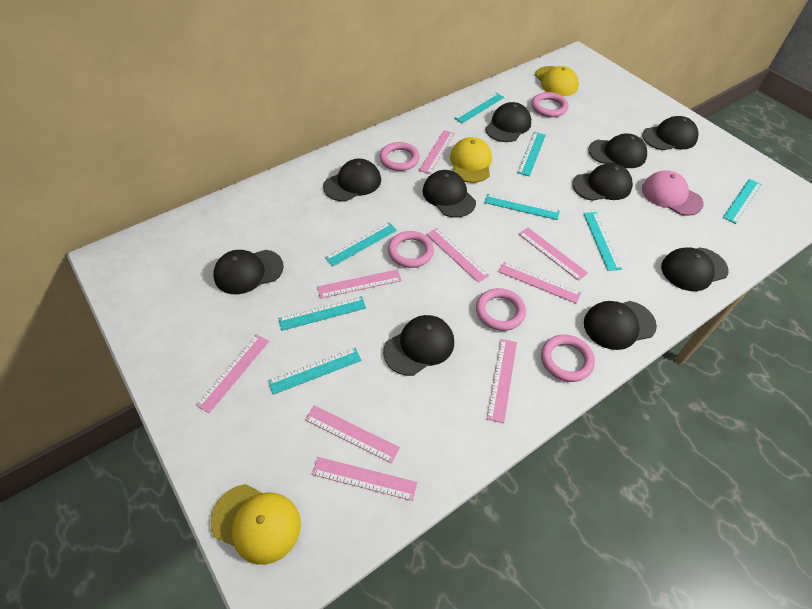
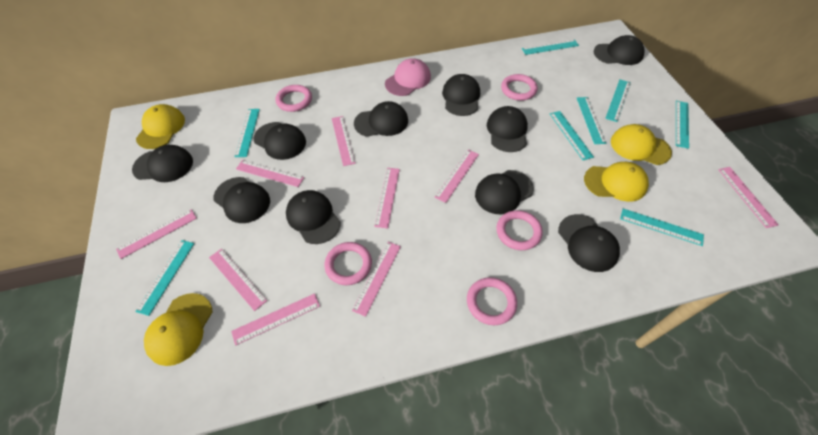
yellow cap: 3 -> 4

